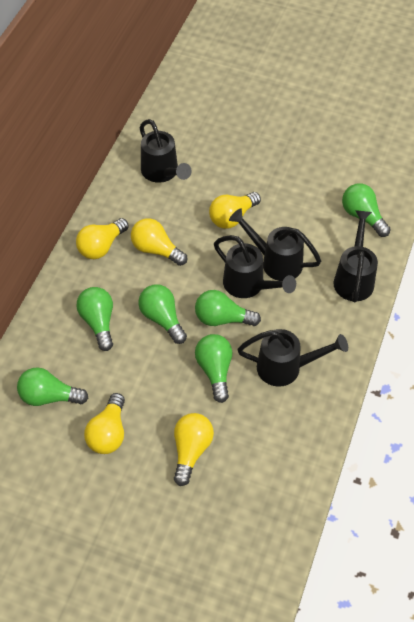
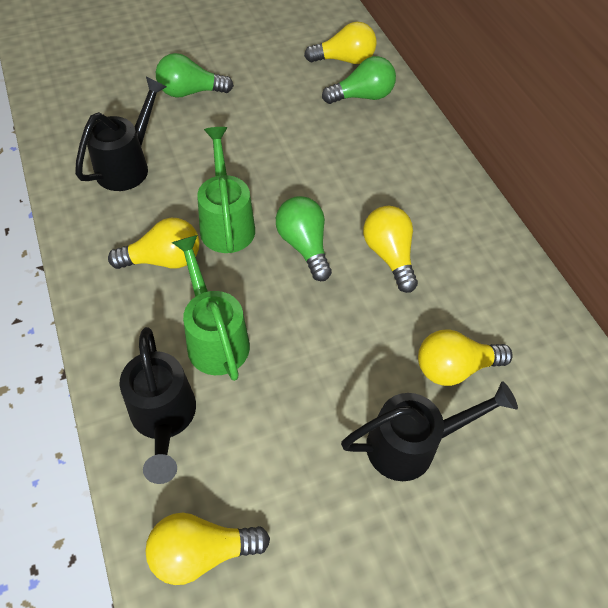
black watering can: 5 -> 3
green light bulb: 6 -> 3
green watering can: 0 -> 2

